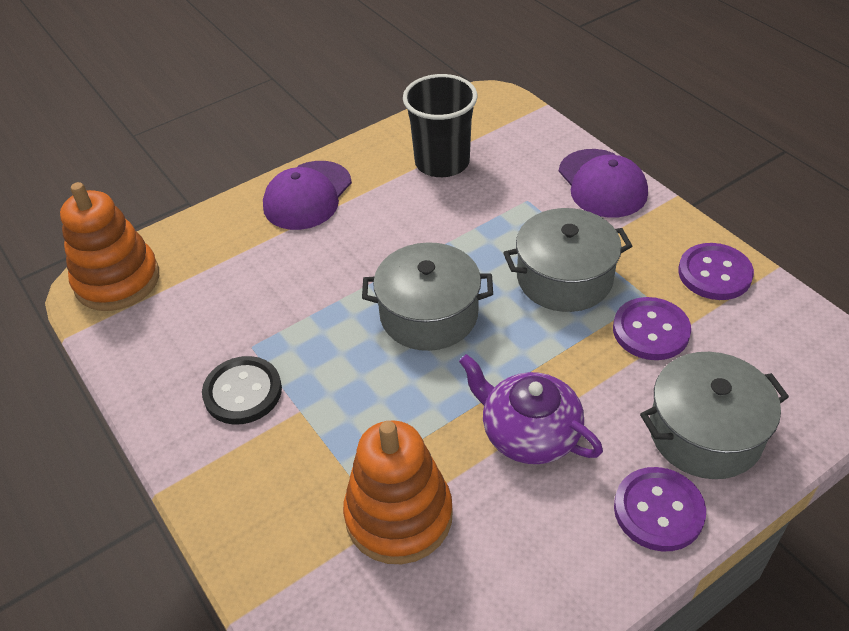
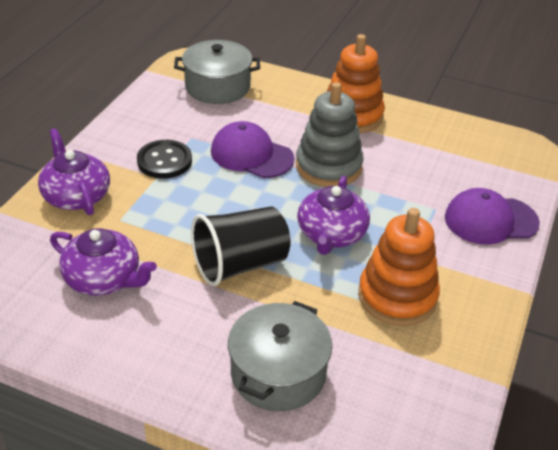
grey pot: 3 -> 2
grey stacking toy: 0 -> 1
purple button: 3 -> 0
purple teapot: 1 -> 3

